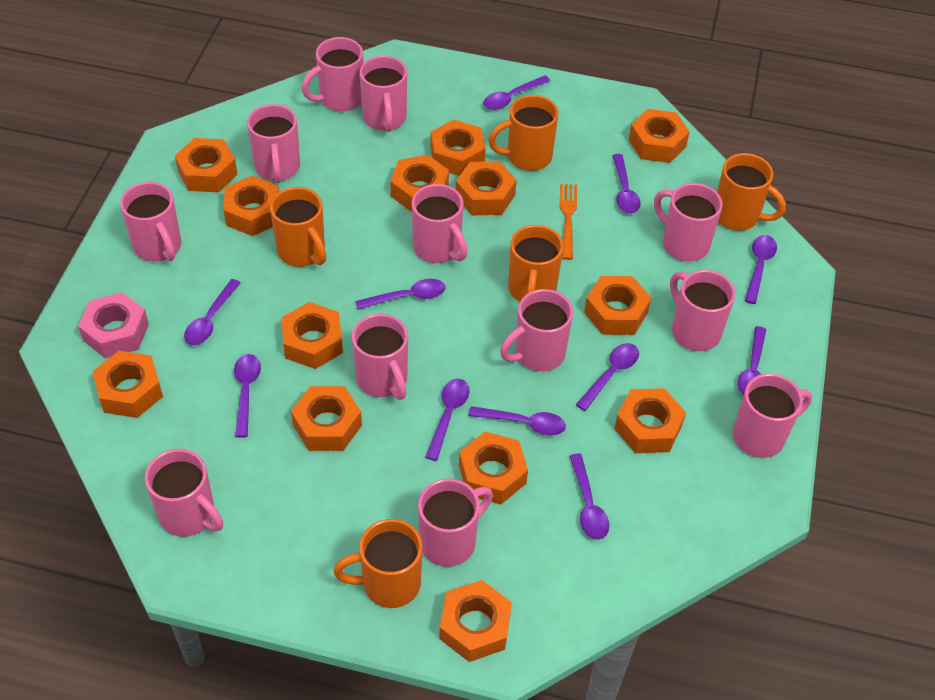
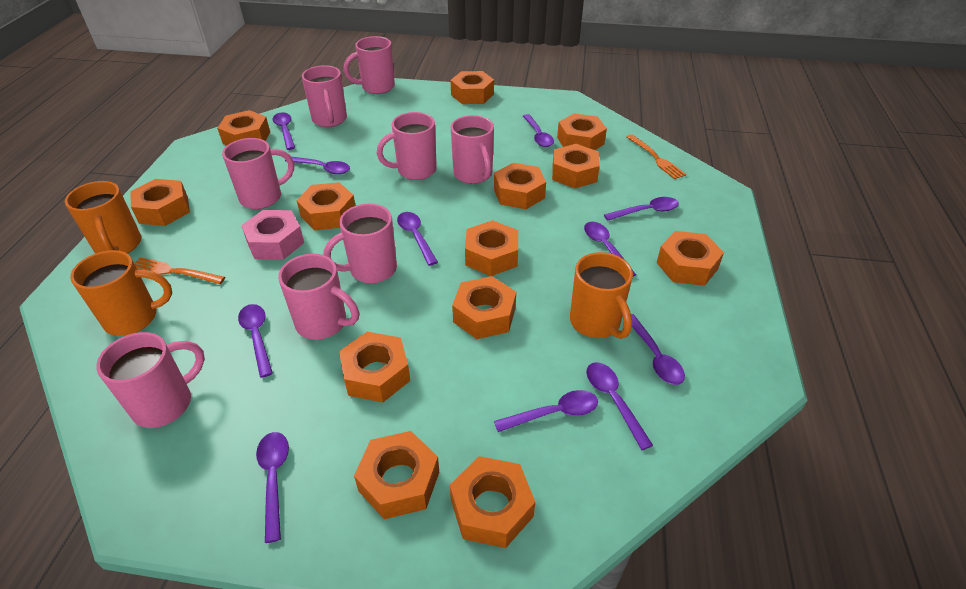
orange fork: 1 -> 2
orange mug: 5 -> 3
pink mug: 12 -> 8

